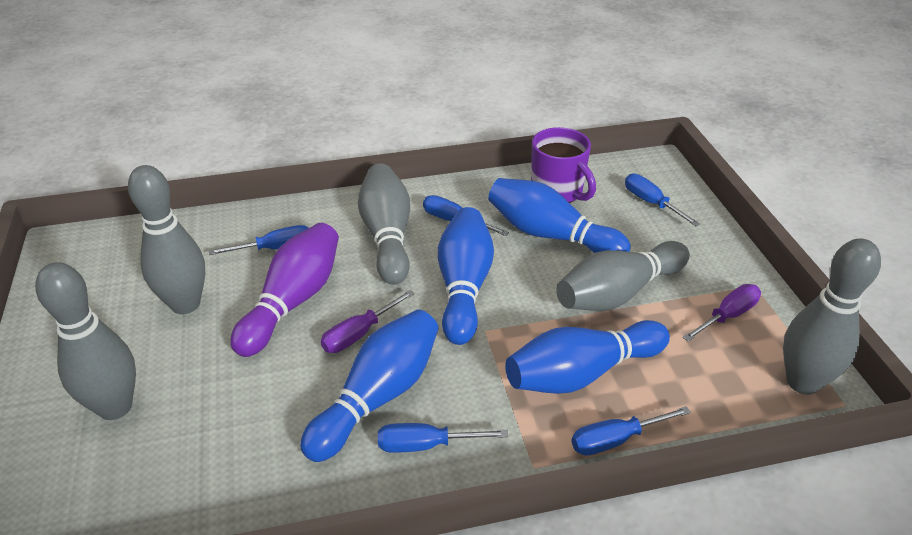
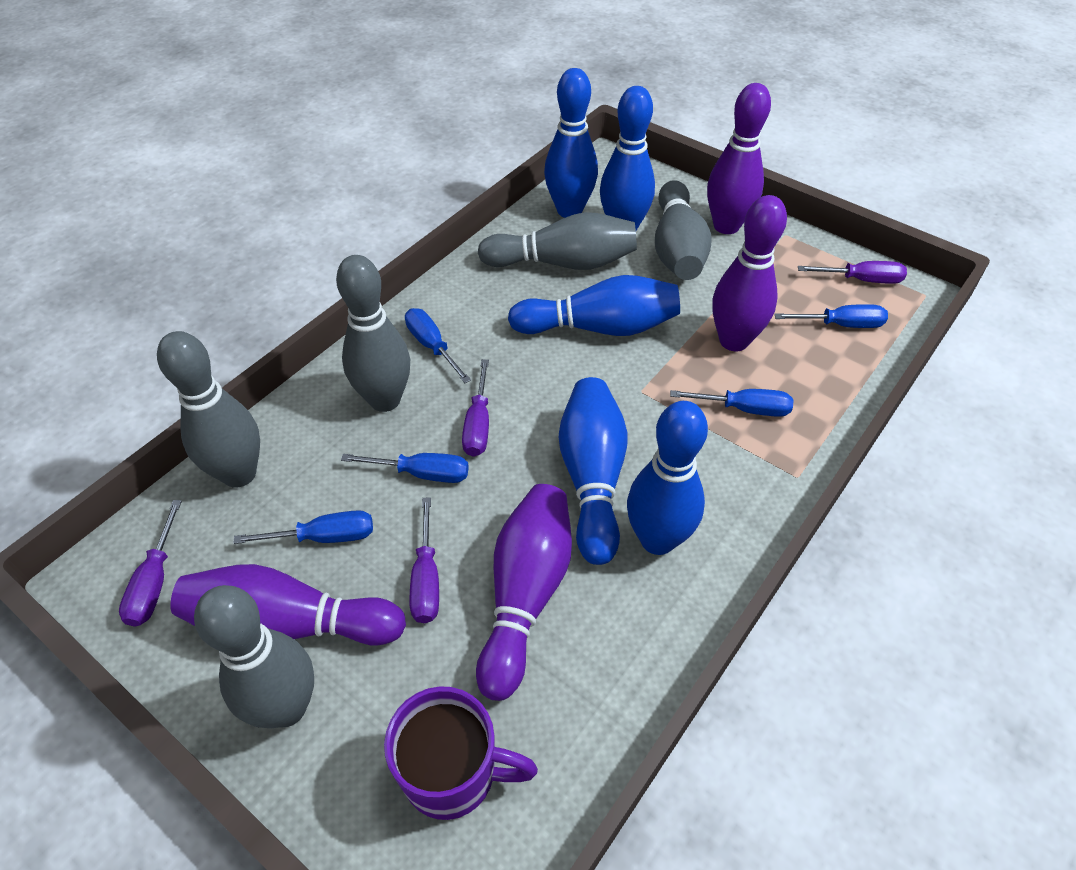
blue bowling pin: 4 -> 5
purple bowling pin: 1 -> 4
purple screwdriver: 2 -> 4

